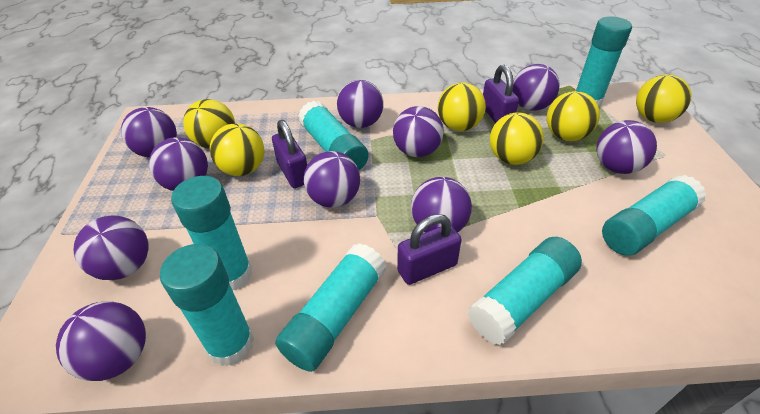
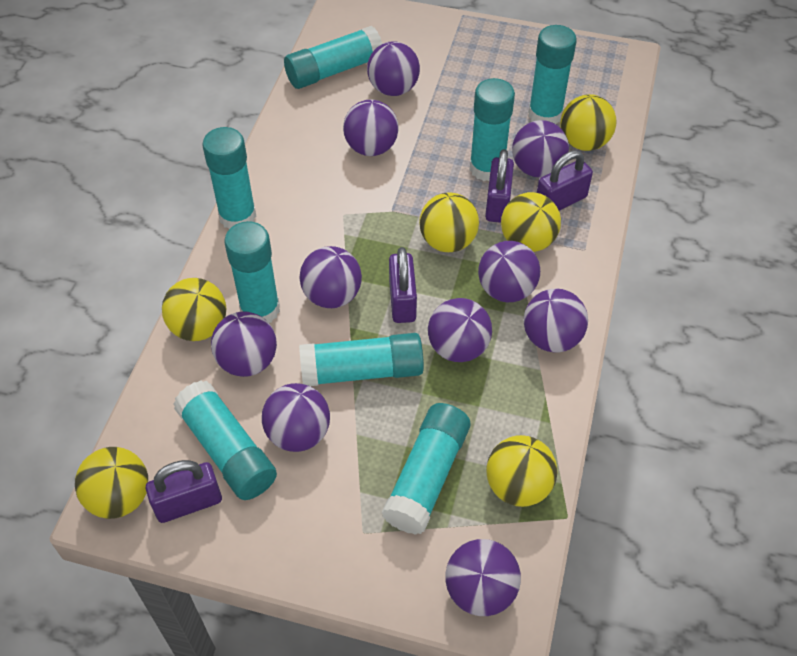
purple padlock: 3 -> 4
turquoise glue stick: 7 -> 8

